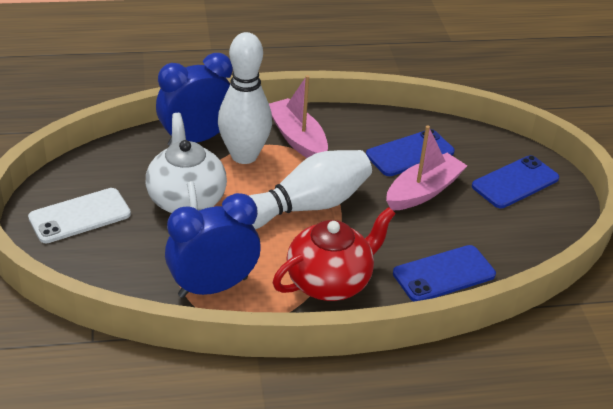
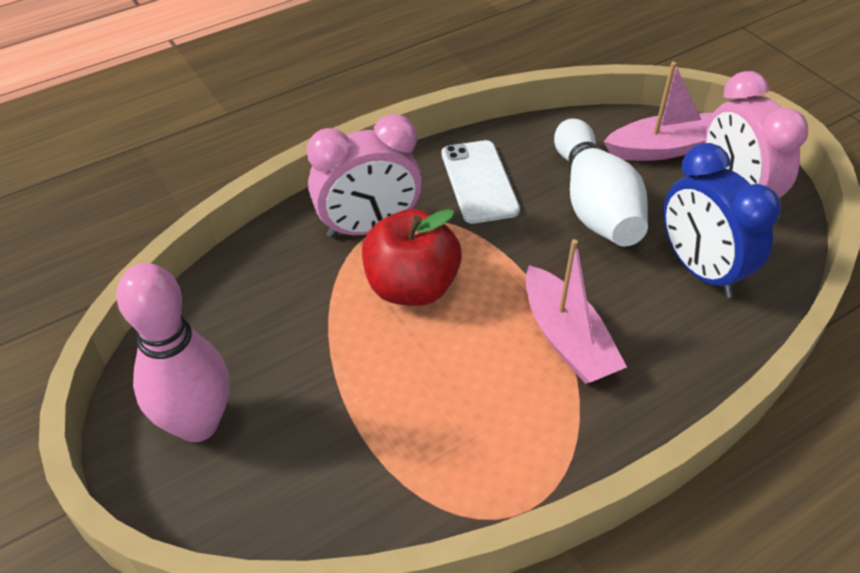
blue clock: 2 -> 1
blue phone: 3 -> 0
pink bowling pin: 0 -> 1
pink clock: 0 -> 2
red apple: 0 -> 1
red teapot: 1 -> 0
white bowling pin: 2 -> 1
white teapot: 1 -> 0

